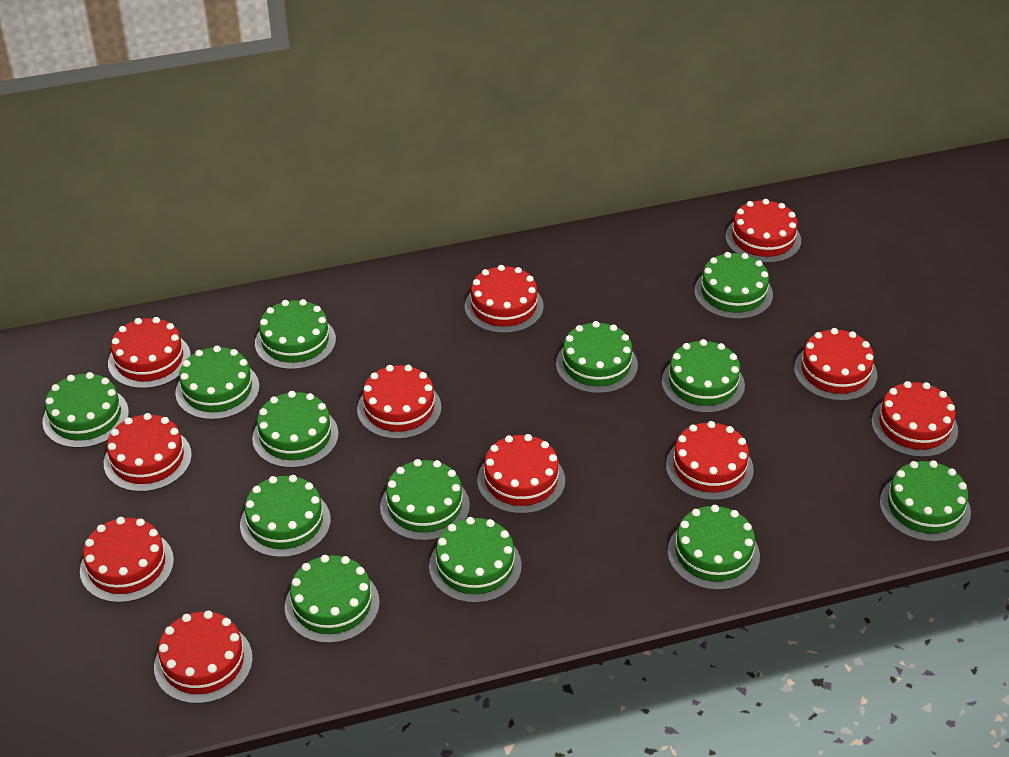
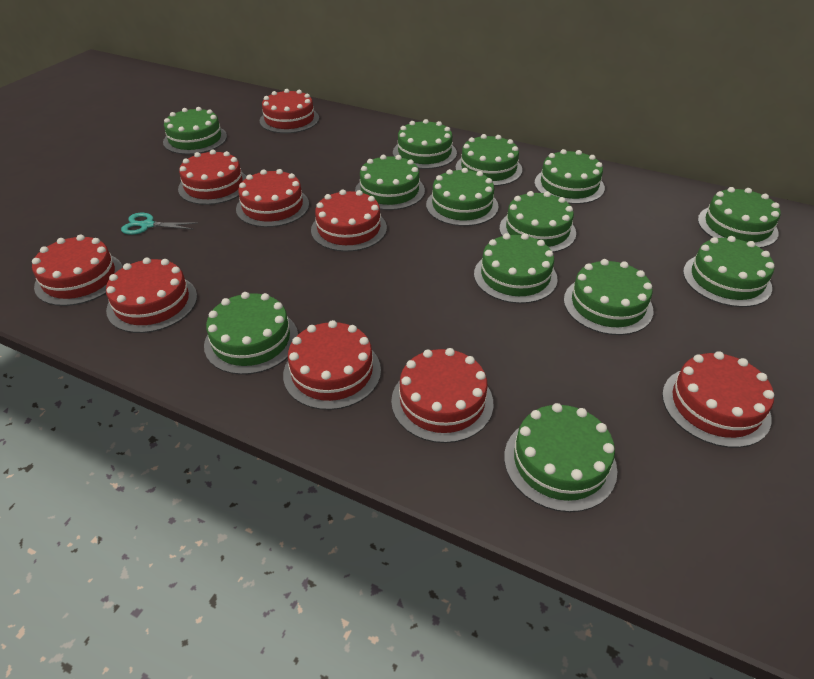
red cake: 11 -> 9
turquoise scissors: 0 -> 1

